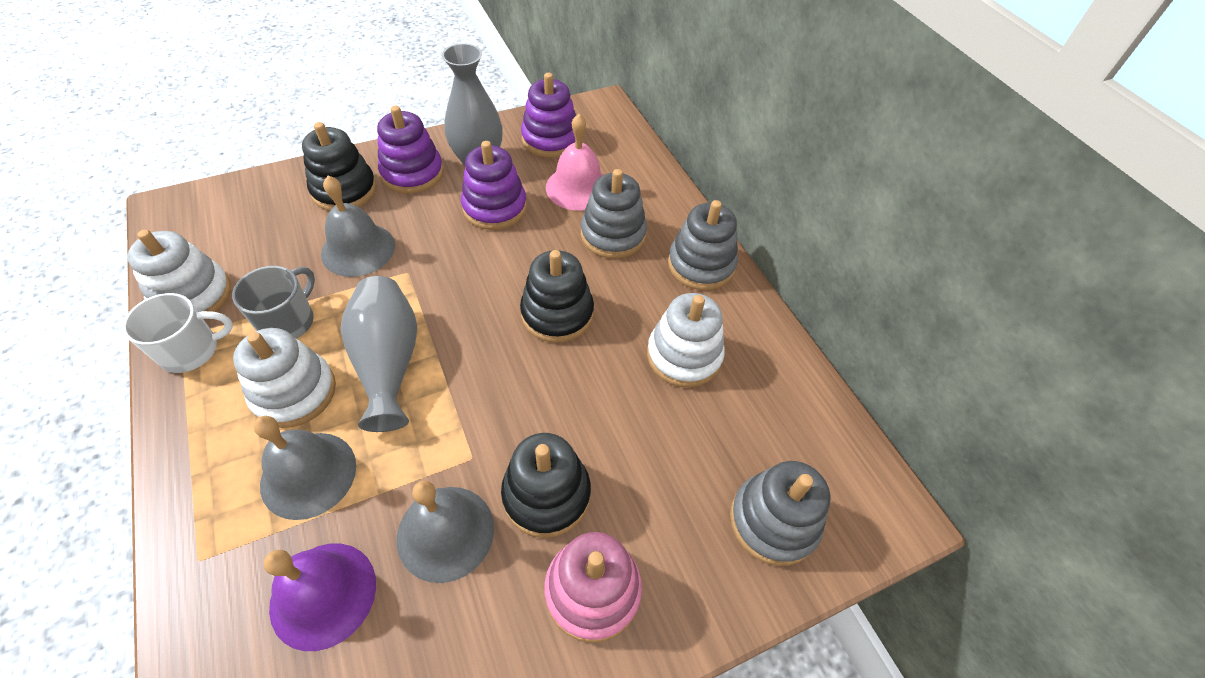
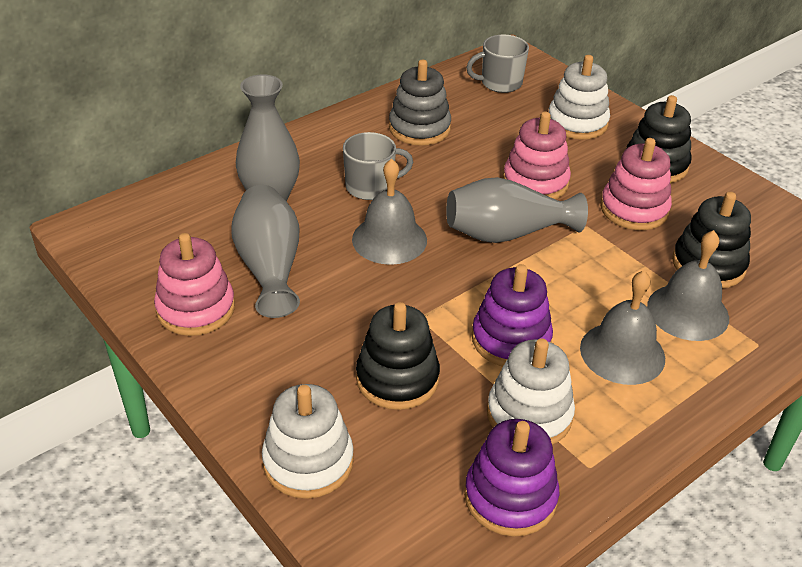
grey mug: 1 -> 2
grey stacking toy: 3 -> 1
grey vase: 2 -> 3
pink bell: 1 -> 0
pink stacking toy: 1 -> 3
purple bell: 1 -> 0
purple stacking toy: 3 -> 2
white mug: 1 -> 0

